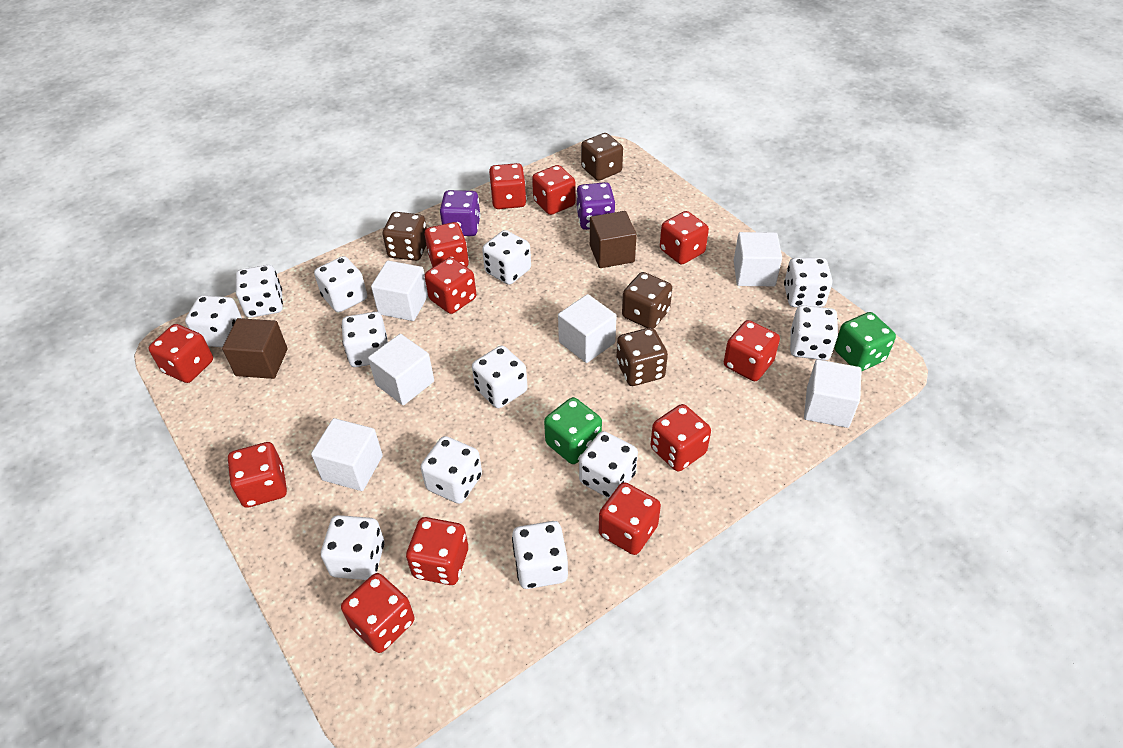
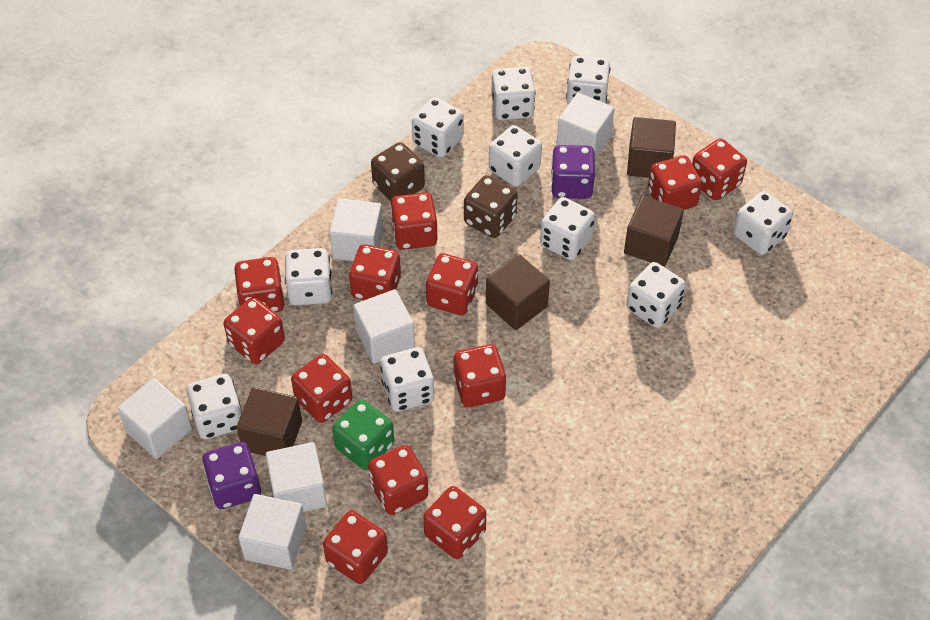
brown cube: 2 -> 4
brown dice: 4 -> 2
green dice: 2 -> 1
white dice: 12 -> 10

